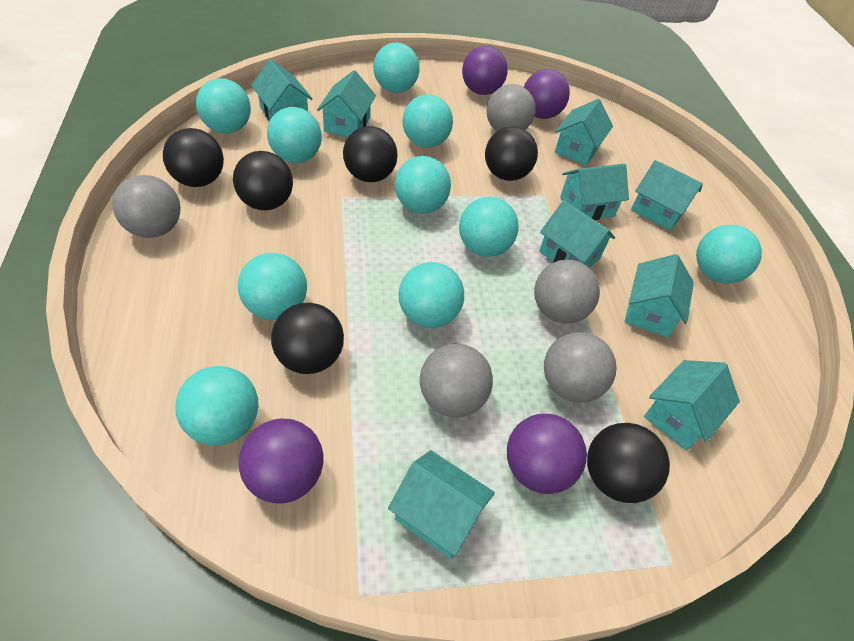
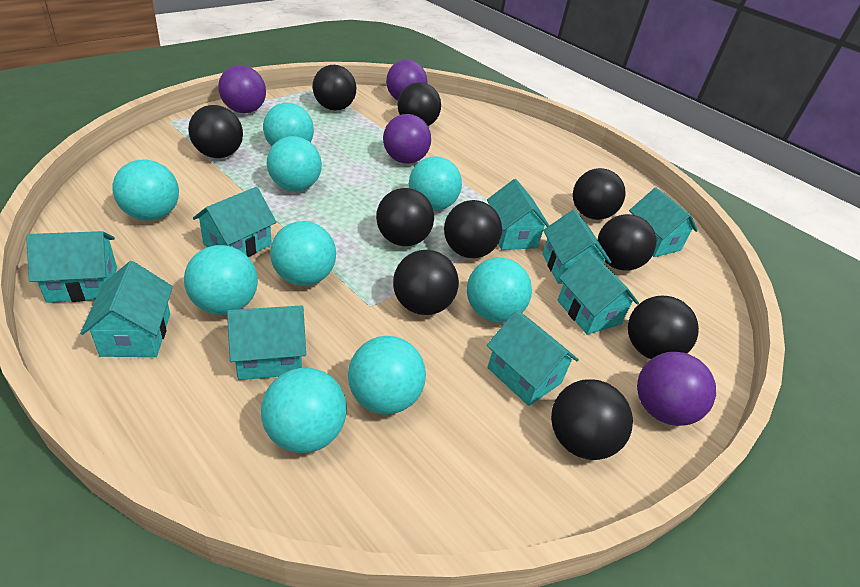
black ball: 6 -> 10
grey ball: 5 -> 0
turquoise ball: 10 -> 9

